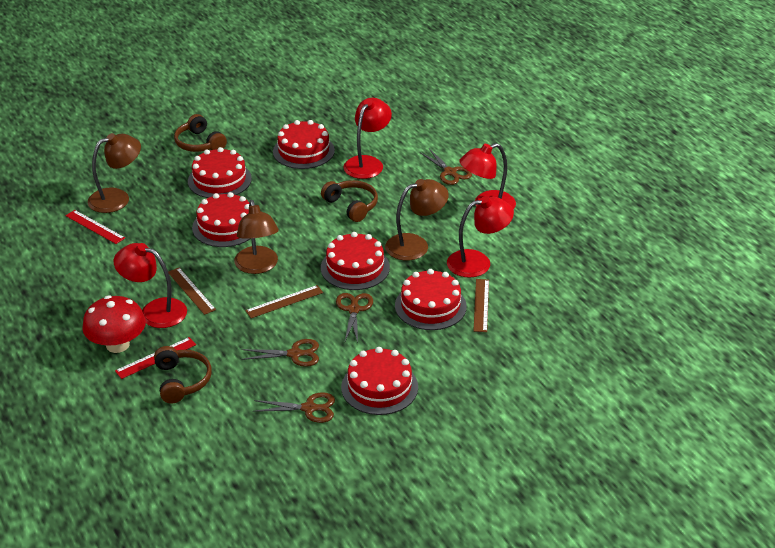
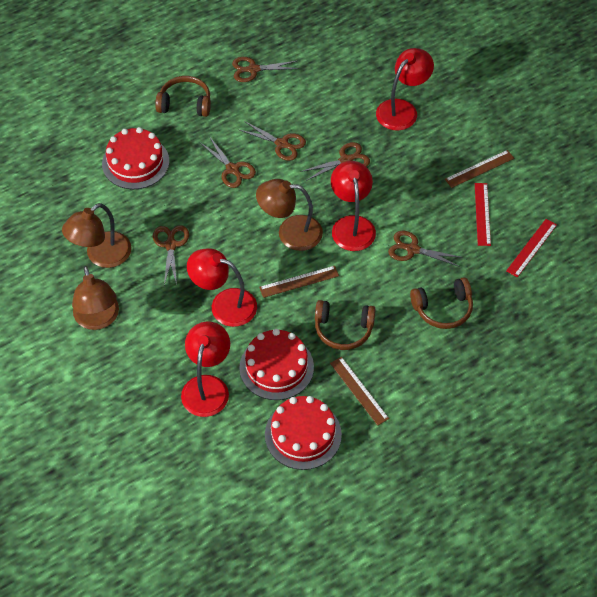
brown scissors: 4 -> 6
red cake: 6 -> 3
red mushroom: 1 -> 0

